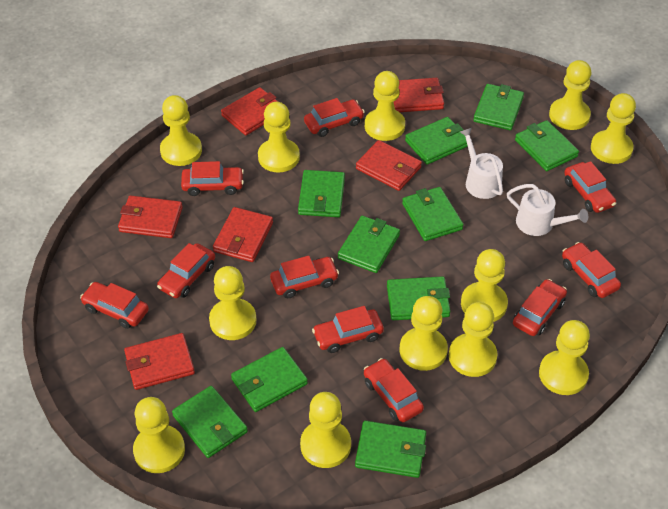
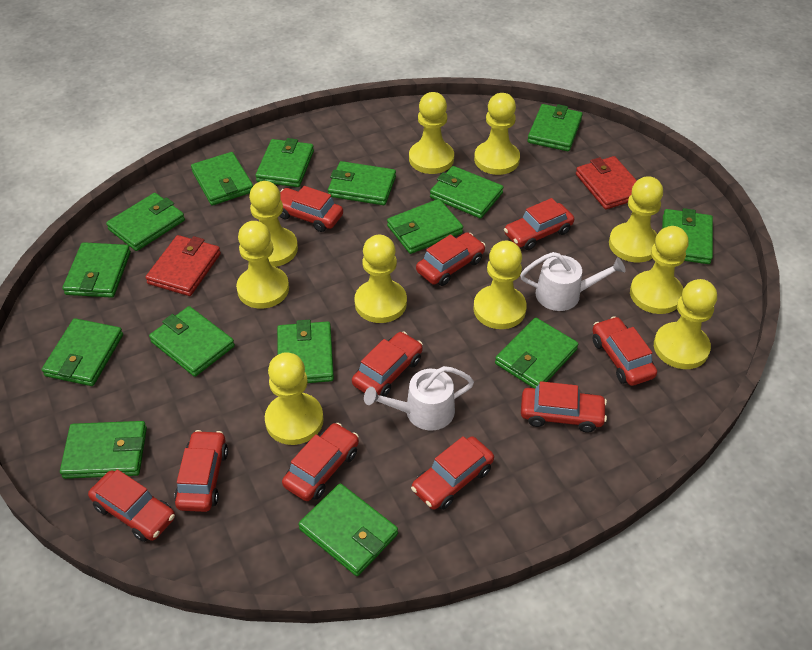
green wallet: 10 -> 15
red wallet: 6 -> 2
yellow pawn: 12 -> 10

